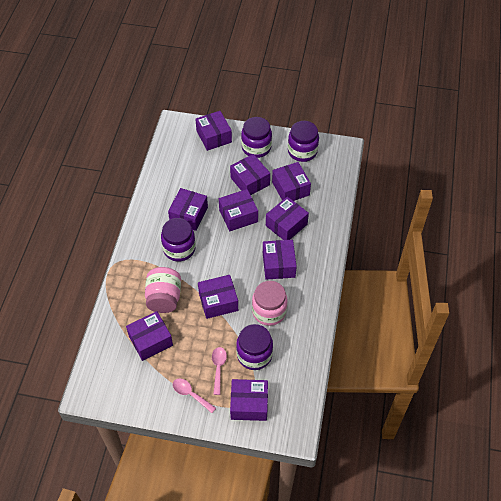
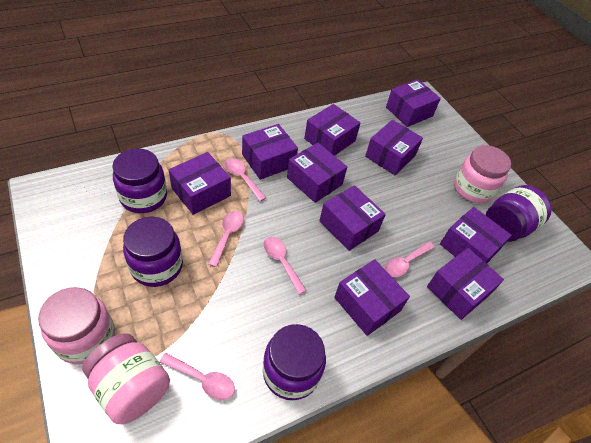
pink jar: 2 -> 3
pink spoon: 2 -> 5

